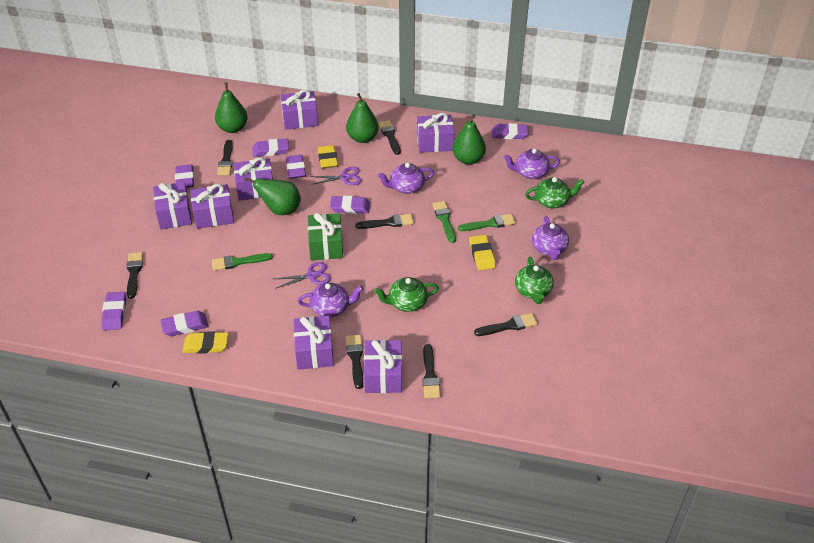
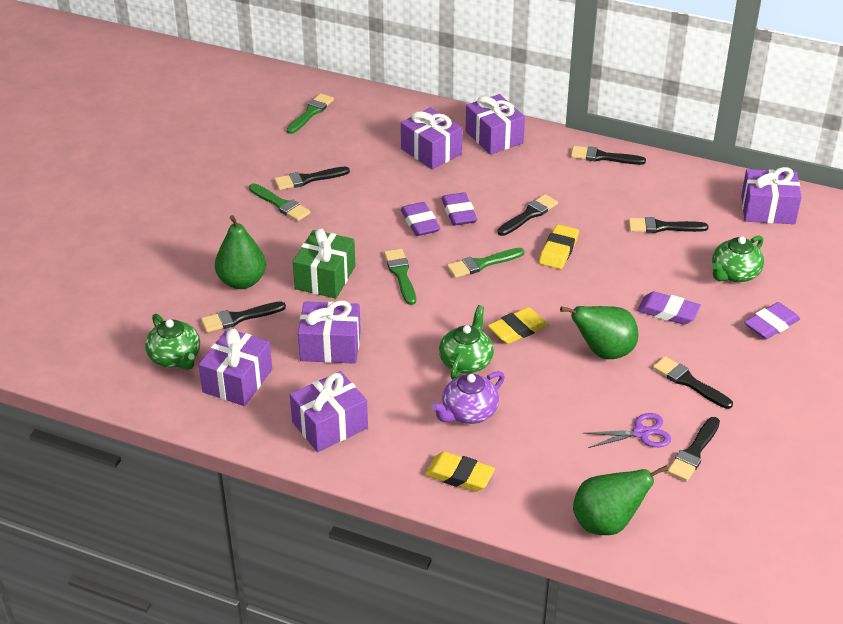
green brush: 3 -> 4
green pear: 4 -> 3
purple eraser: 7 -> 4
purple gift: 7 -> 6
purple scissors: 2 -> 1
purple teapot: 4 -> 1

